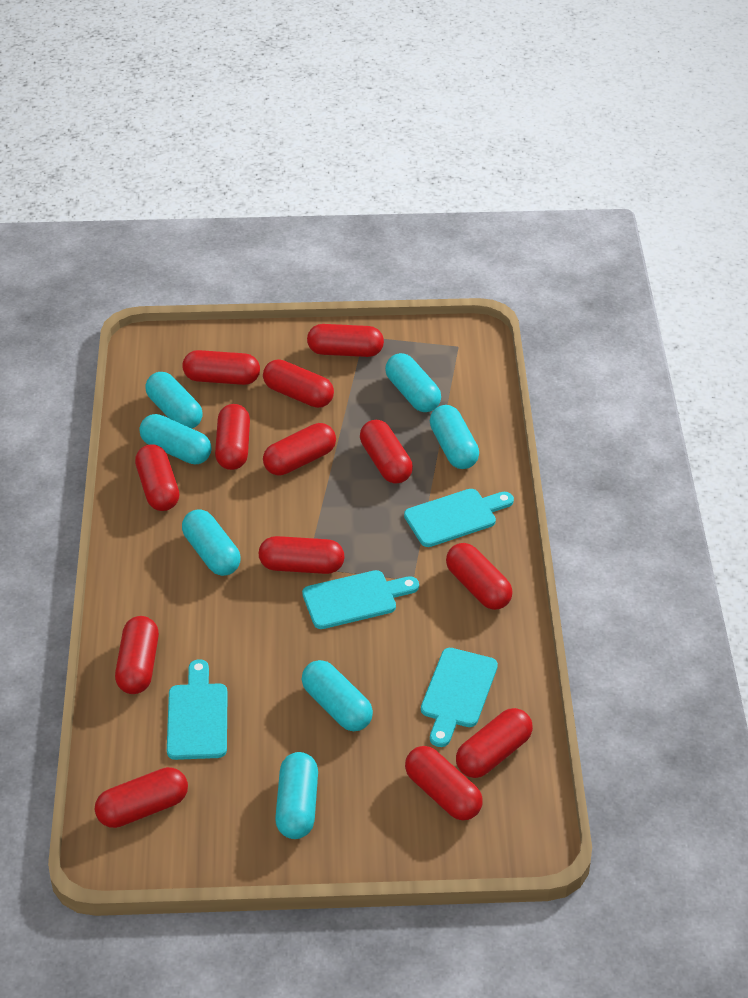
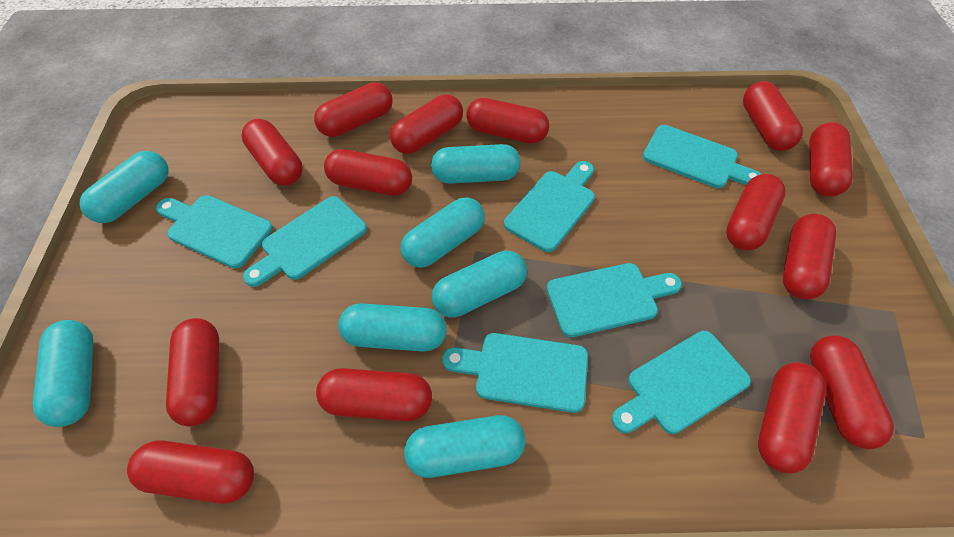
red capsule: 13 -> 14
turquoise cutting board: 4 -> 7

